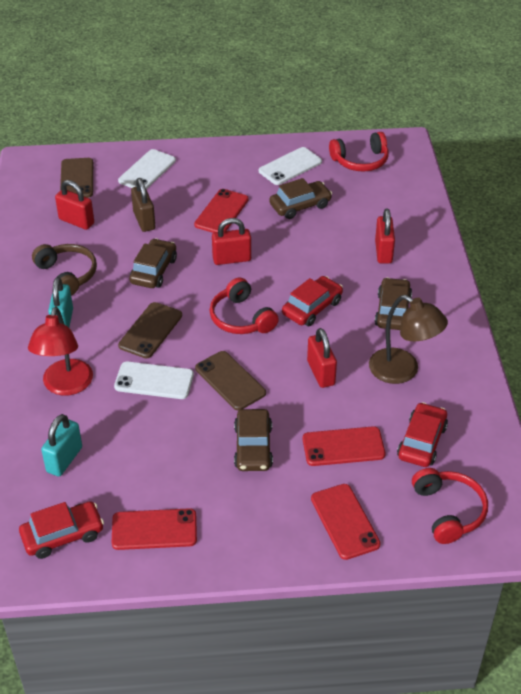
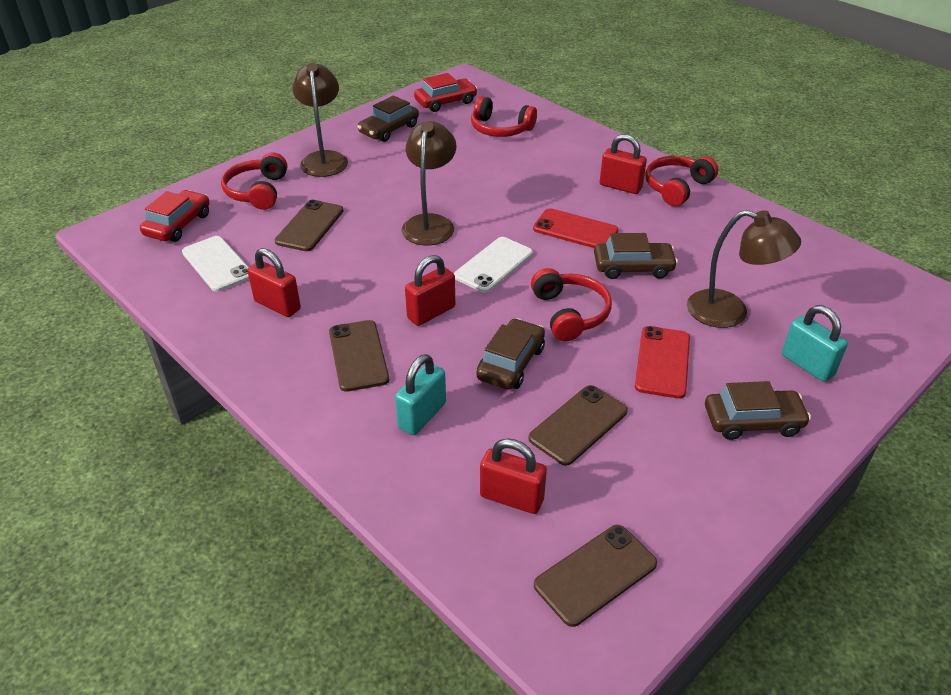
brown headphones: 1 -> 0
brown lamp: 1 -> 3
brown padlock: 1 -> 0
brown phone: 3 -> 4
red car: 3 -> 2
red headphones: 3 -> 4
red lamp: 1 -> 0
red phone: 4 -> 2
white phone: 3 -> 2

